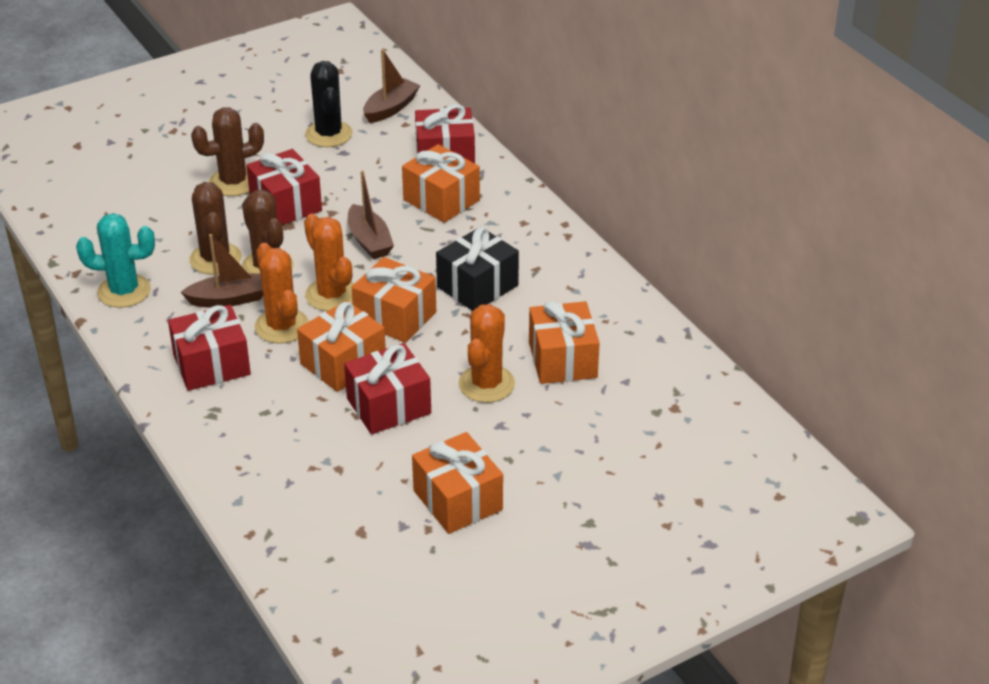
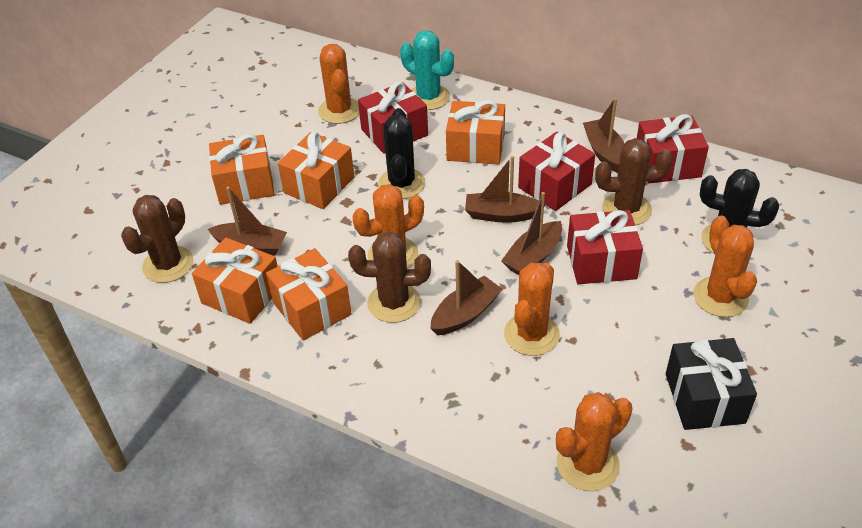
black cactus: 1 -> 2
brown boat: 3 -> 5
orange cactus: 3 -> 5

